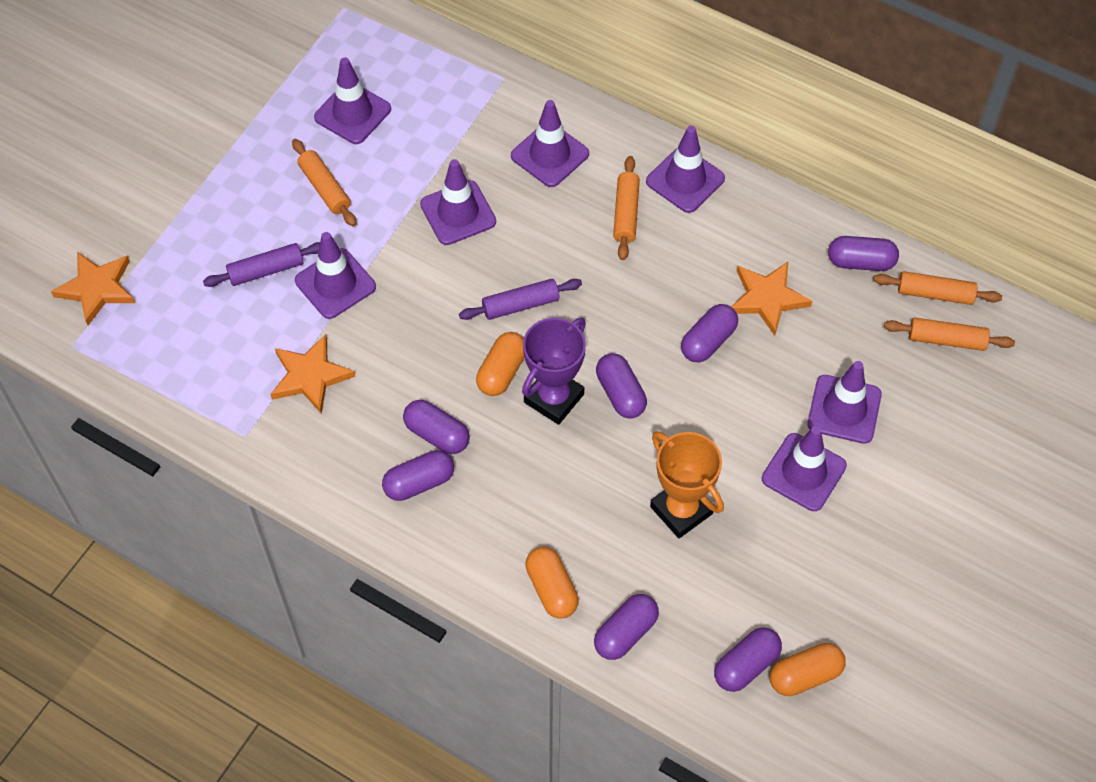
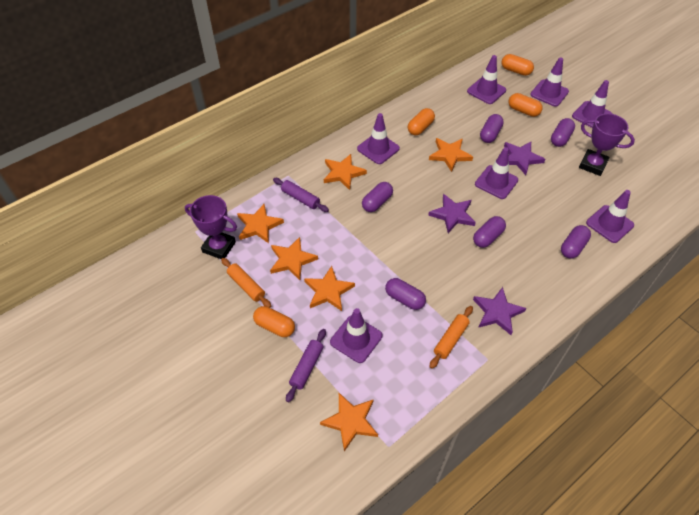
orange capsule: 3 -> 4
orange rolling pin: 4 -> 2
orange star: 3 -> 6
orange trophy: 1 -> 0
purple capsule: 7 -> 6
purple star: 0 -> 3
purple trophy: 1 -> 2

